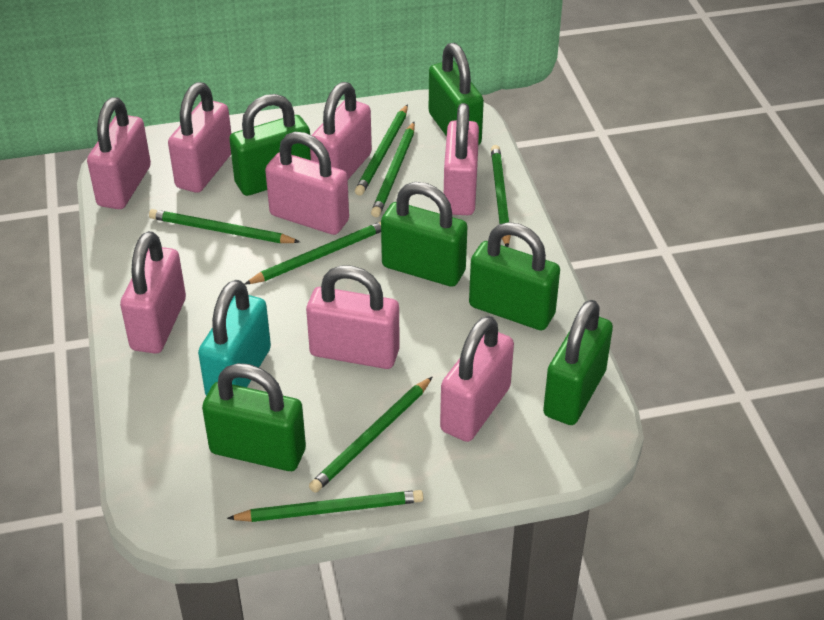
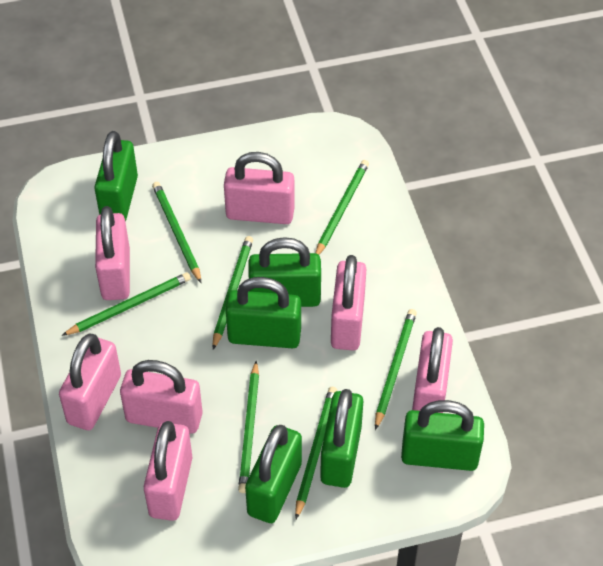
pink padlock: 8 -> 7
turquoise padlock: 1 -> 0

